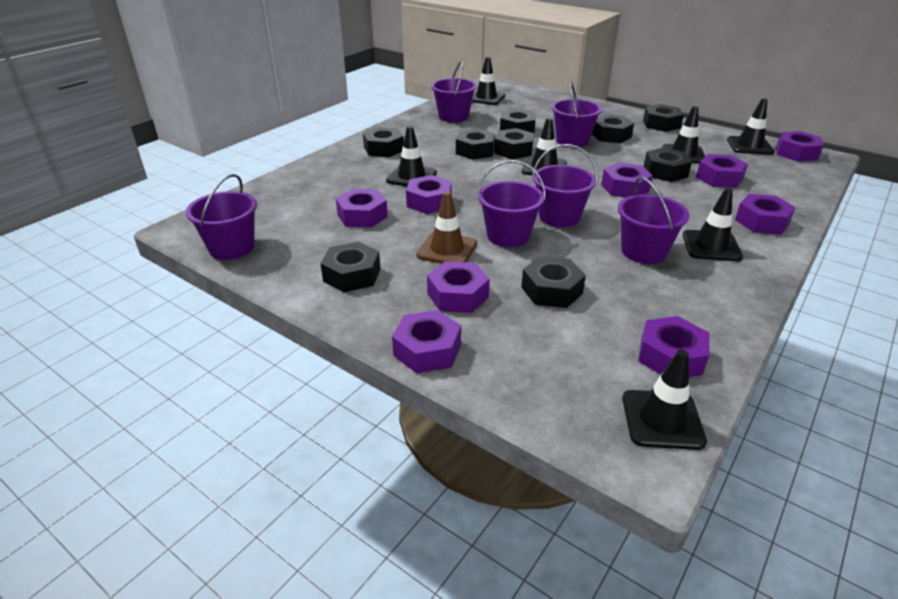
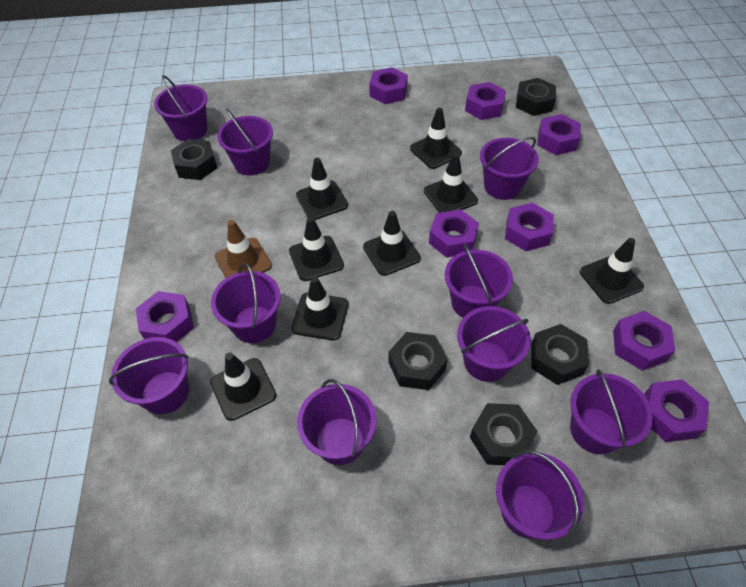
black nut: 9 -> 5
black traffic cone: 7 -> 8
purple bucket: 6 -> 10
purple nut: 9 -> 8

